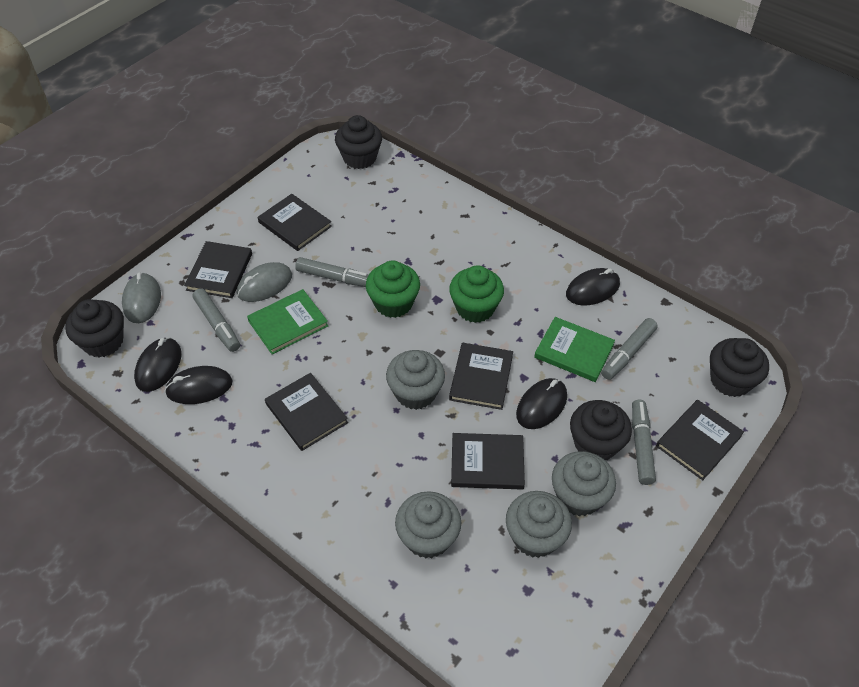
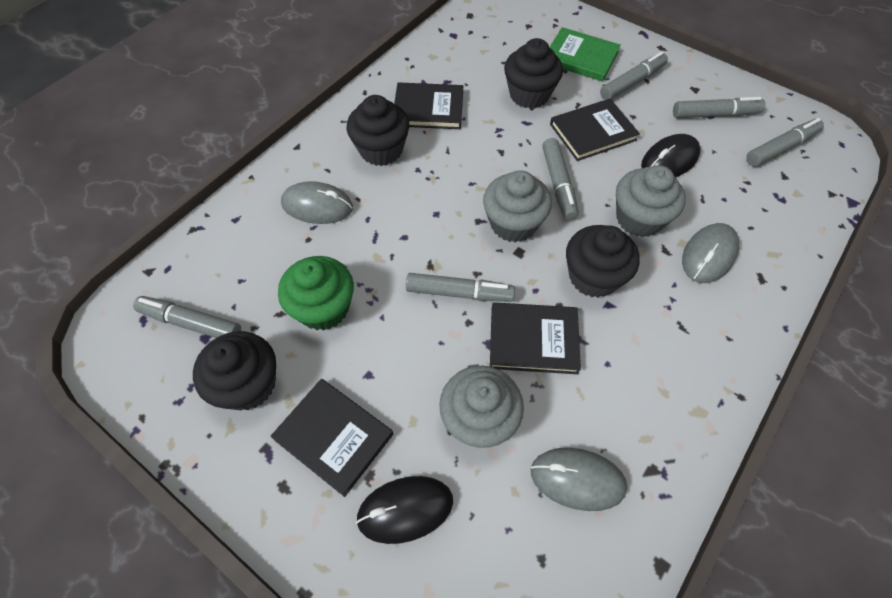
black book: 6 -> 4
black mouse: 4 -> 2
green book: 2 -> 1
green cupcake: 2 -> 1
grey cupcake: 4 -> 3
grey marker: 4 -> 6
grey mouse: 2 -> 3

